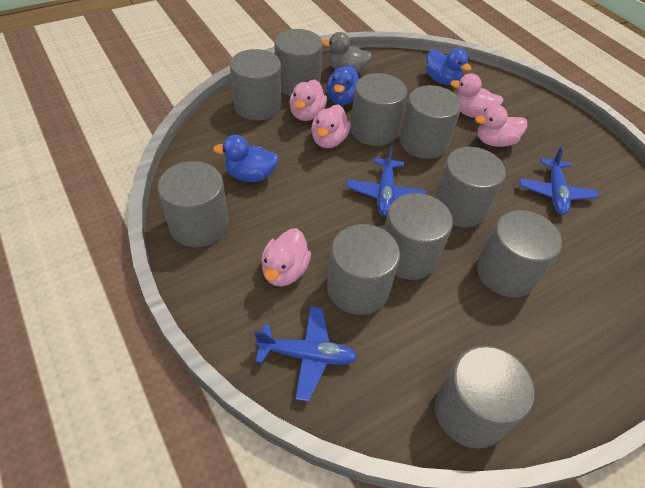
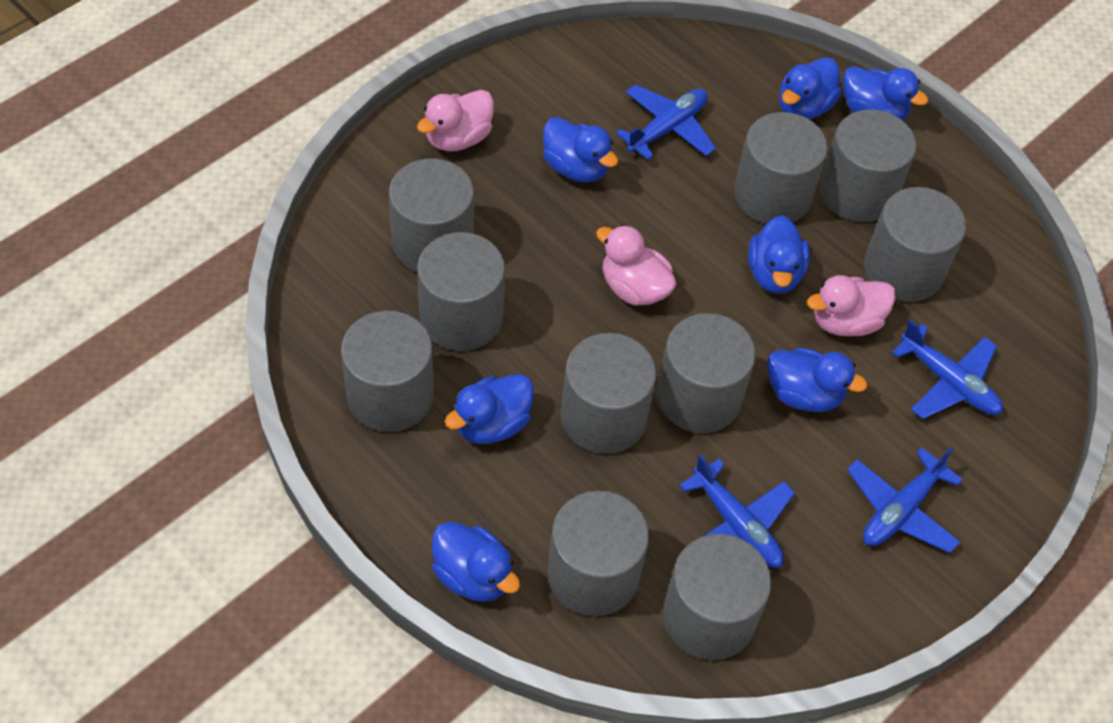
blue duck: 3 -> 7
blue plane: 3 -> 4
grey duck: 1 -> 0
pink duck: 5 -> 3

